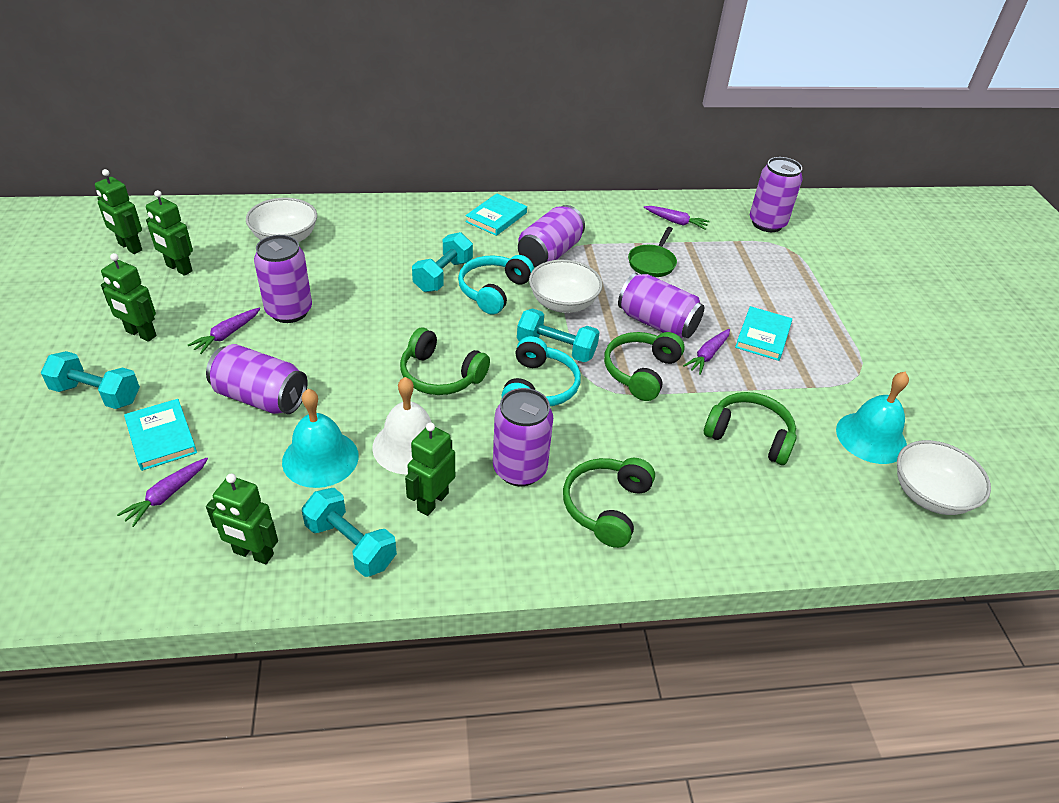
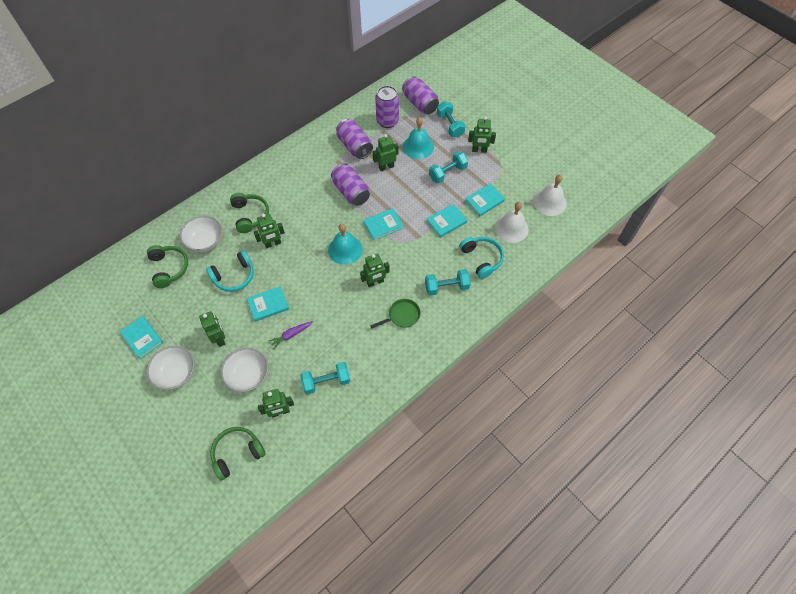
green headphones: 4 -> 3
green robot: 5 -> 6
purple can: 6 -> 4
purple carrot: 4 -> 1
turquoise book: 3 -> 5
white bell: 1 -> 2

